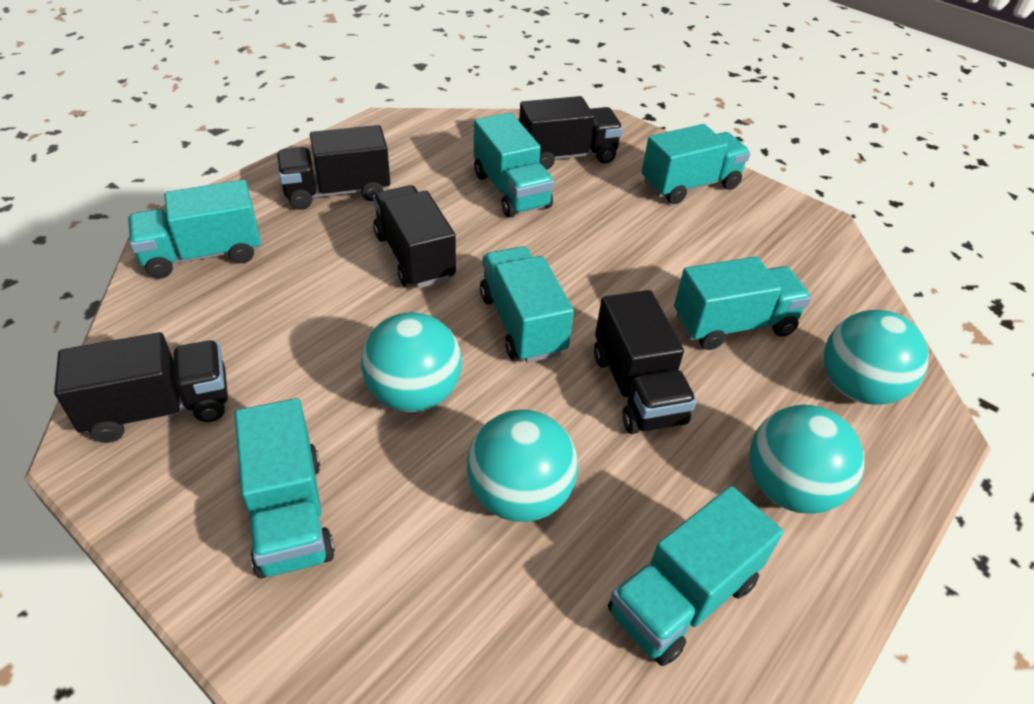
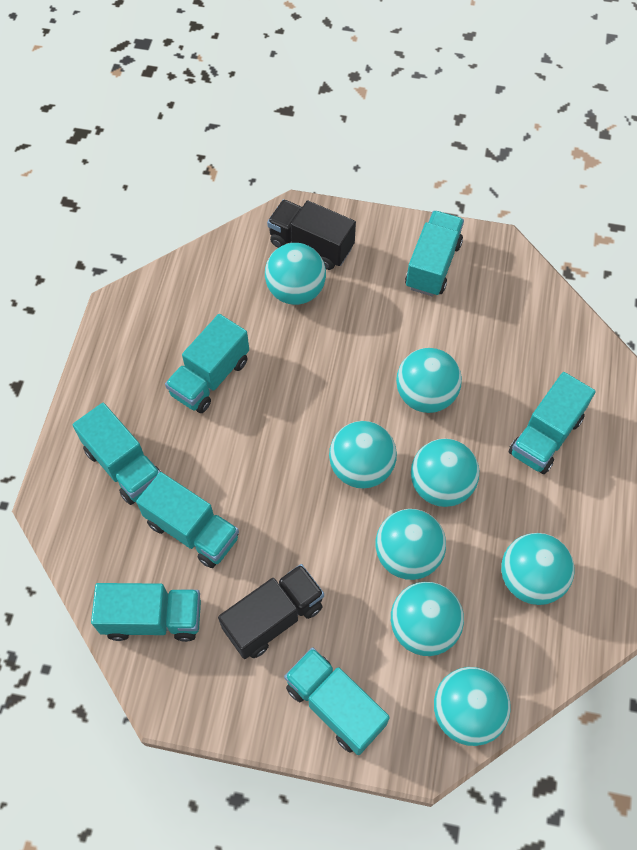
black truck: 5 -> 2
turquoise ball: 4 -> 8

